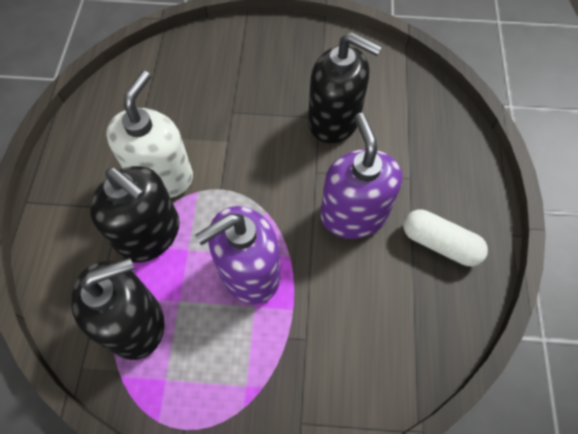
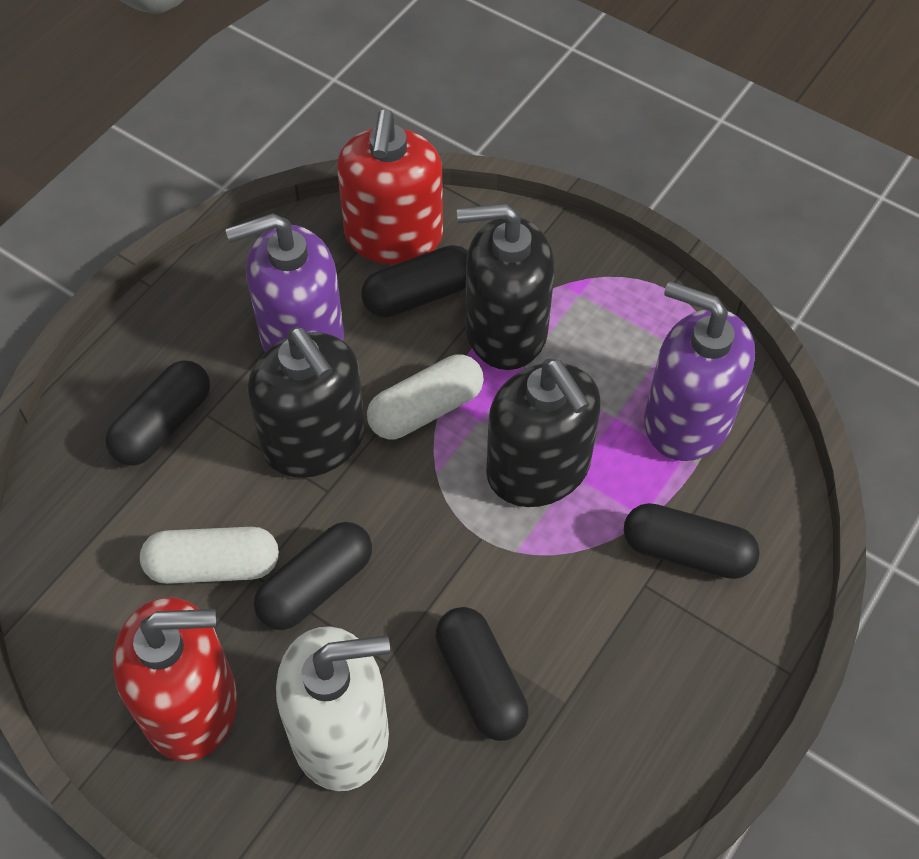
black capsule: 0 -> 5
red soap dispenser: 0 -> 2
white capsule: 1 -> 2

